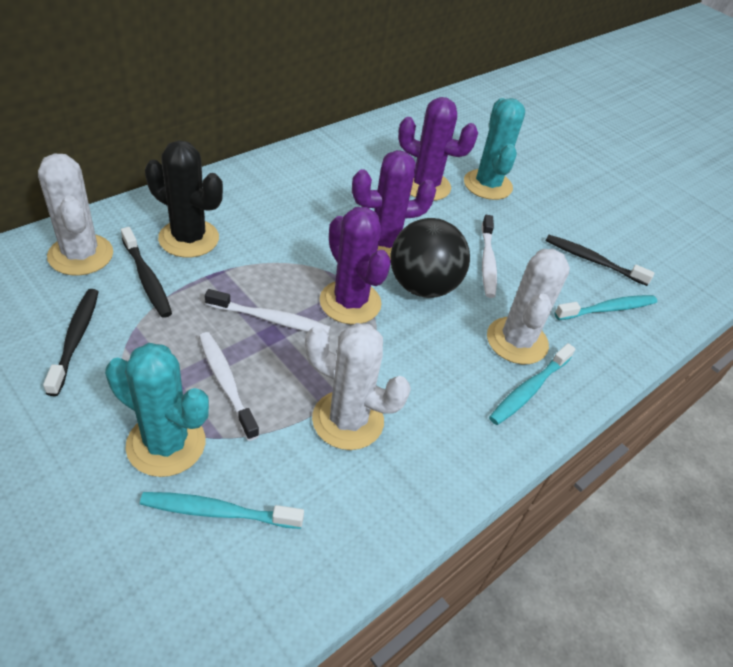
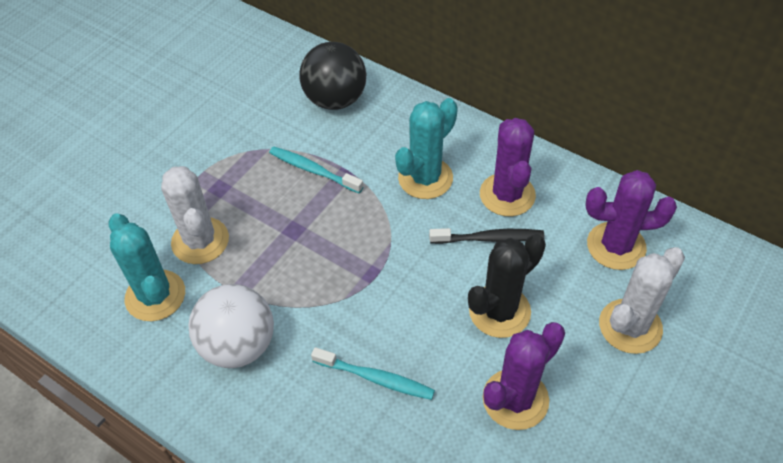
black toothbrush: 3 -> 1
turquoise toothbrush: 3 -> 2
white ball: 0 -> 1
white cactus: 3 -> 2
white toothbrush: 3 -> 0

